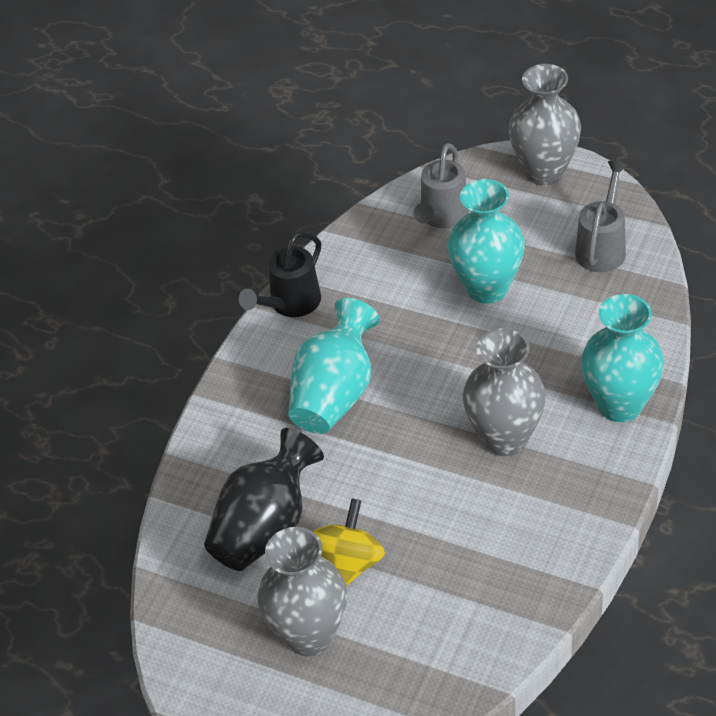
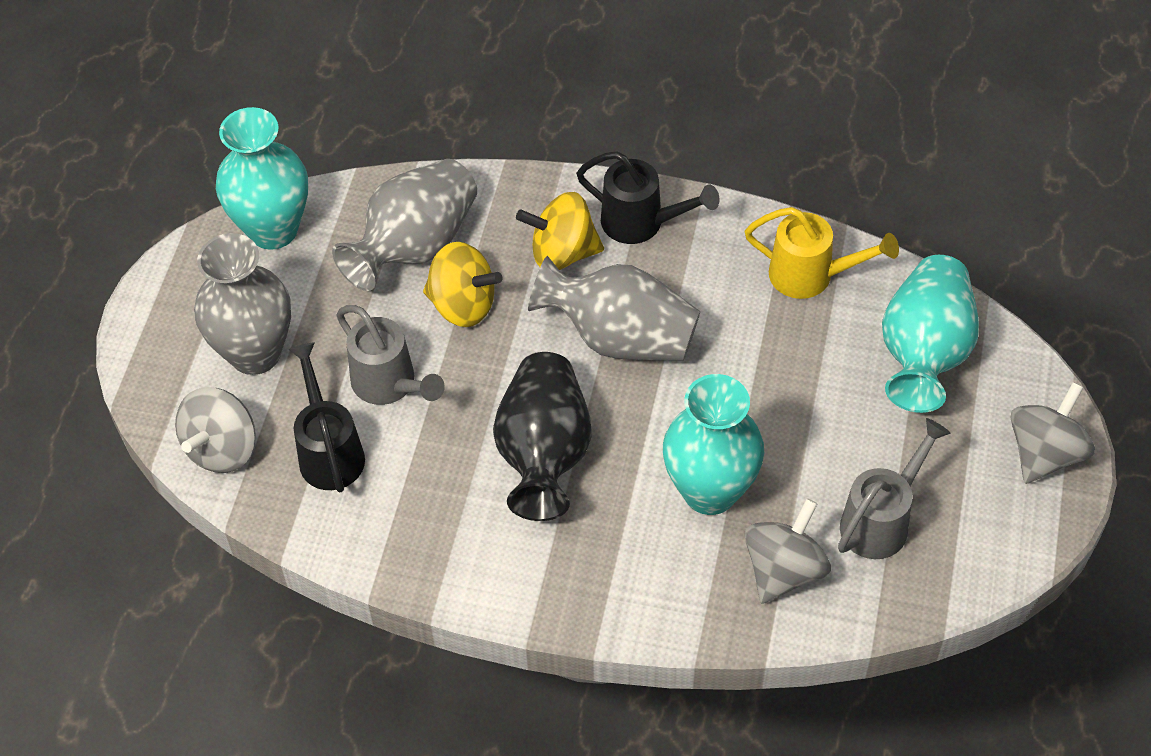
black watering can: 1 -> 2
grey spinning top: 0 -> 3
yellow spinning top: 1 -> 2
yellow watering can: 0 -> 1

